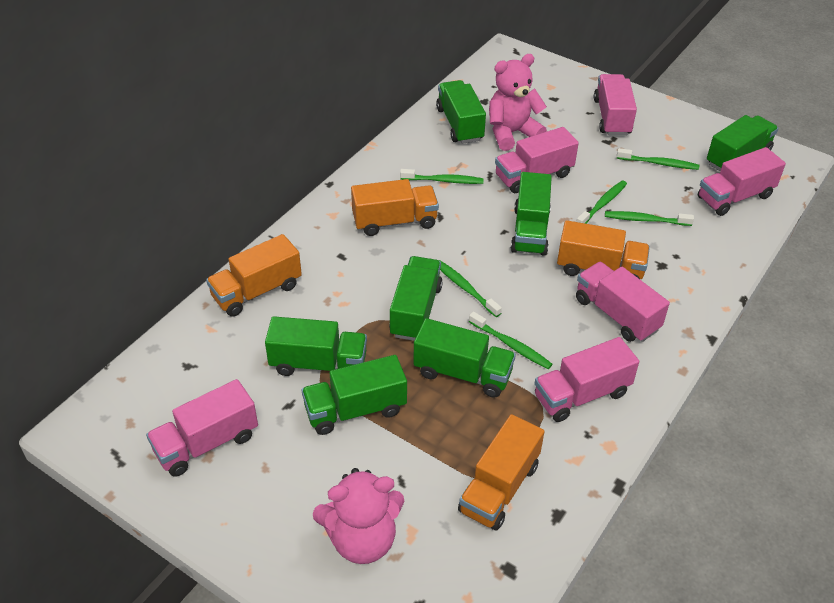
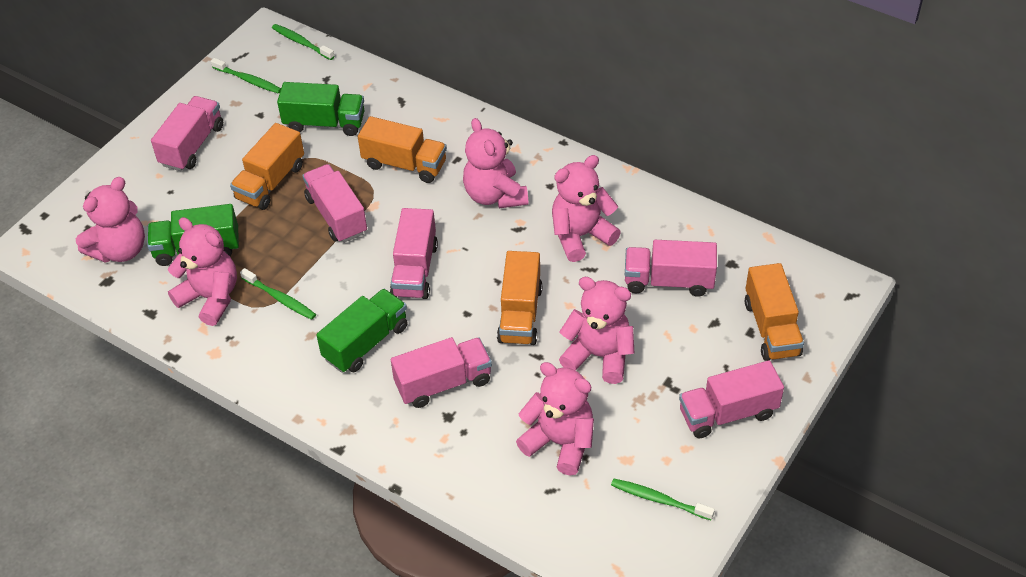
green toothbrush: 6 -> 4
green truck: 7 -> 3
pink teddy bear: 2 -> 6

